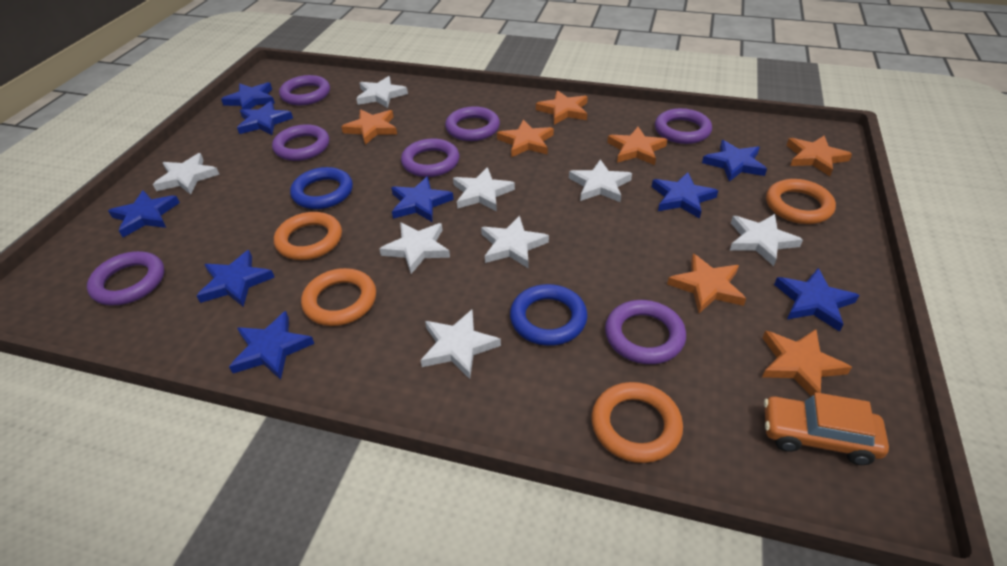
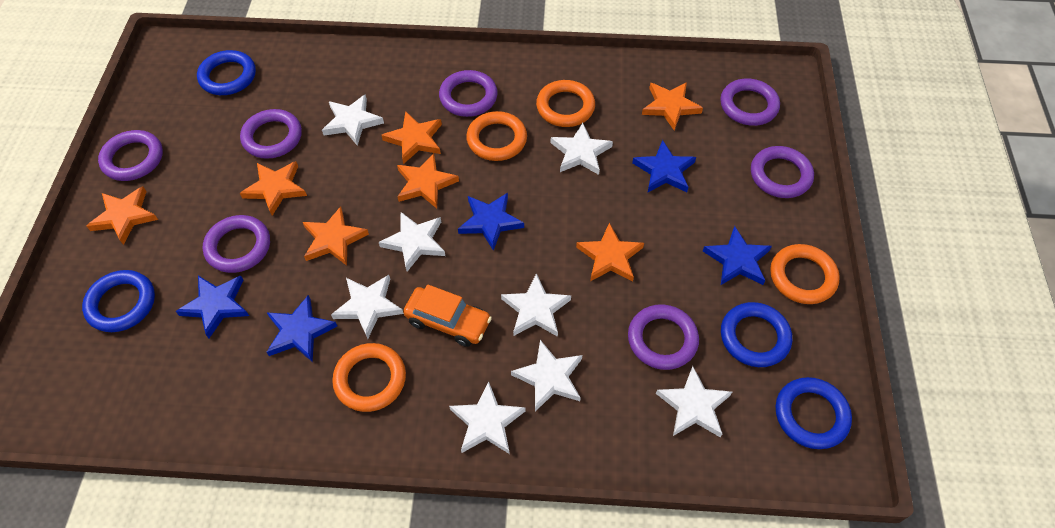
blue ring: 2 -> 4
blue star: 9 -> 5

